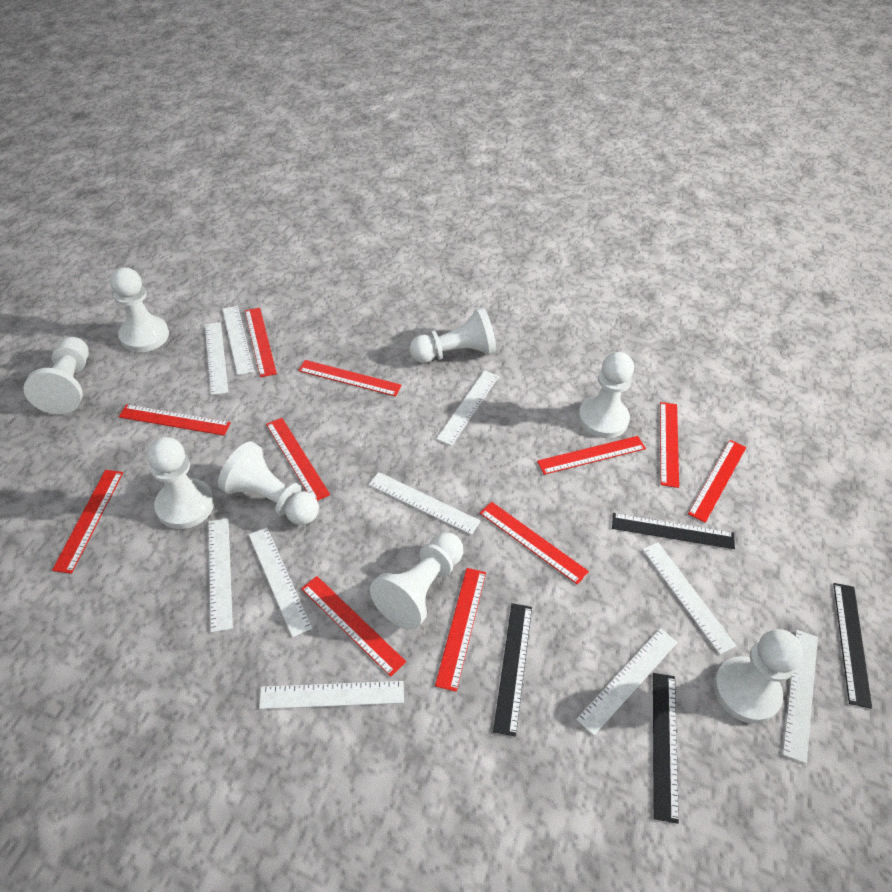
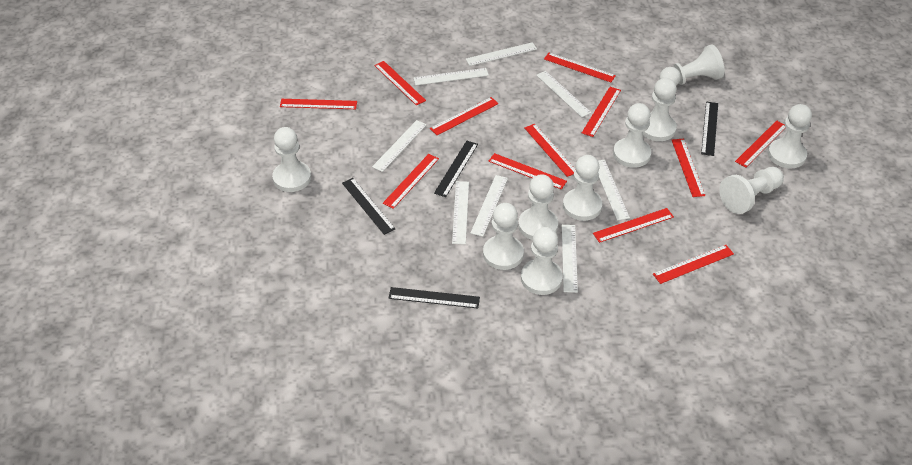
red ruler: 11 -> 12
white pawn: 8 -> 10
white ruler: 10 -> 8

